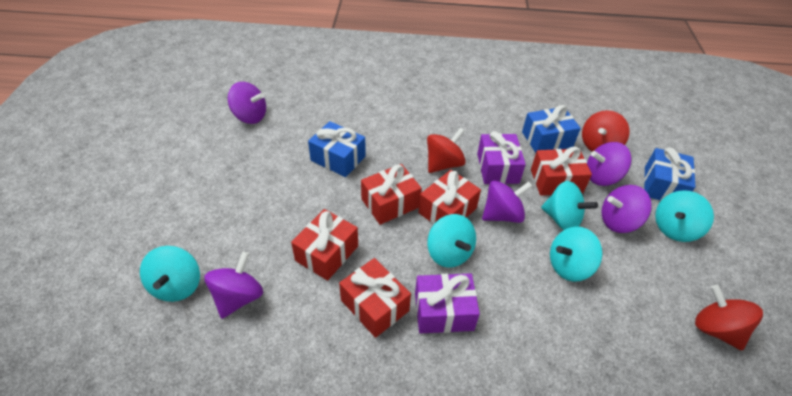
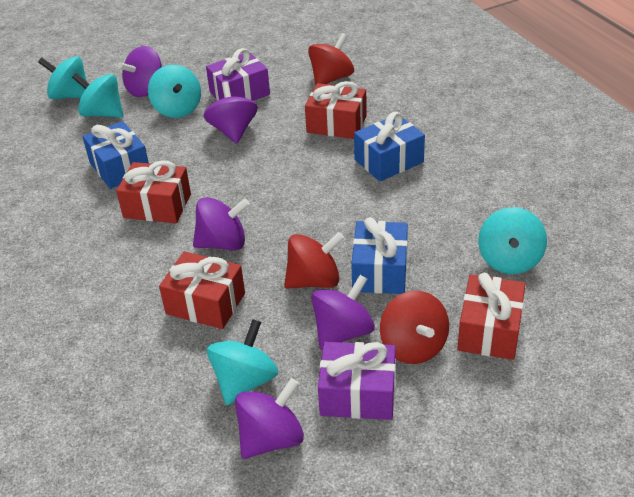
red gift: 5 -> 4

